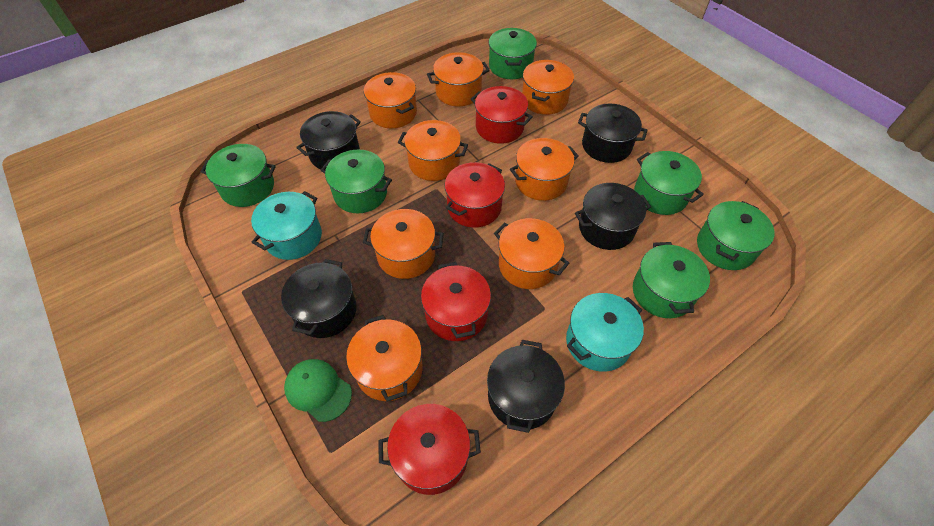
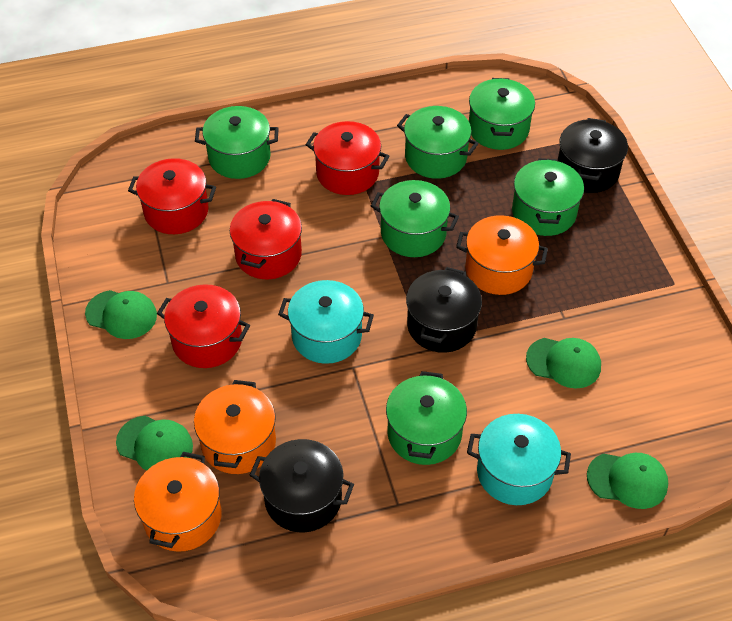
black pot: 5 -> 3
green cap: 1 -> 4
orange pot: 8 -> 3

